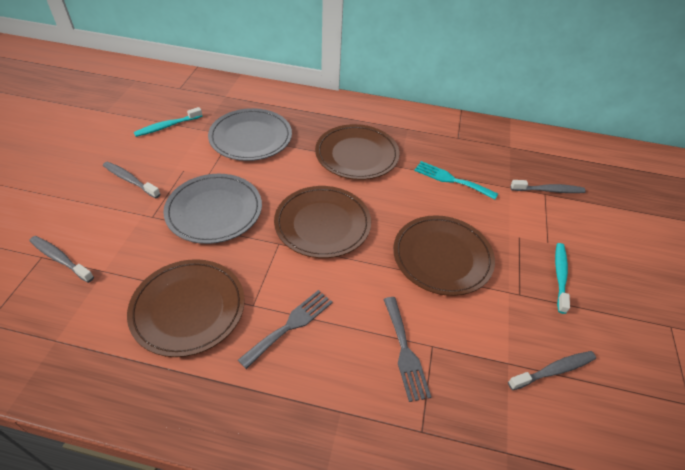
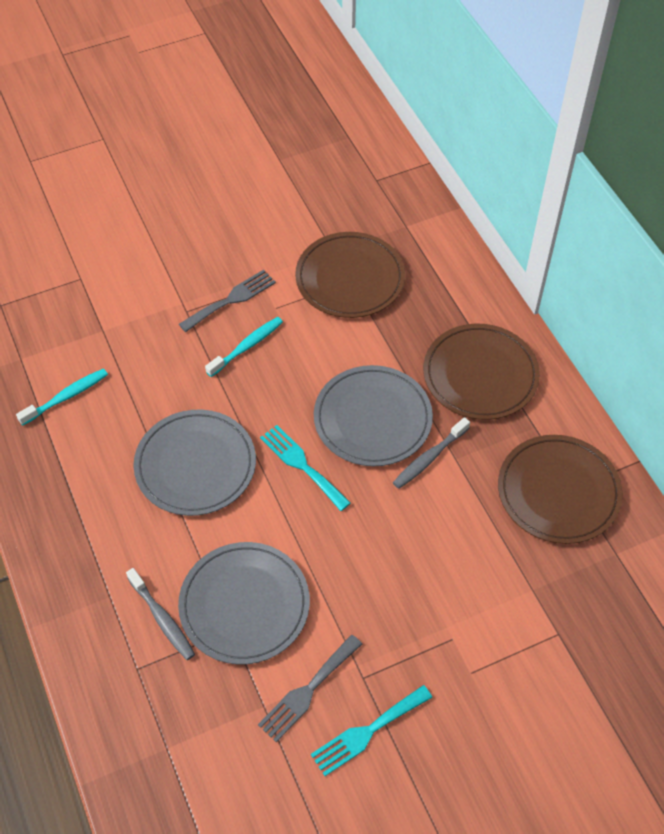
brown plate: 4 -> 3
grey plate: 2 -> 3
grey toothbrush: 4 -> 2
turquoise fork: 1 -> 2

